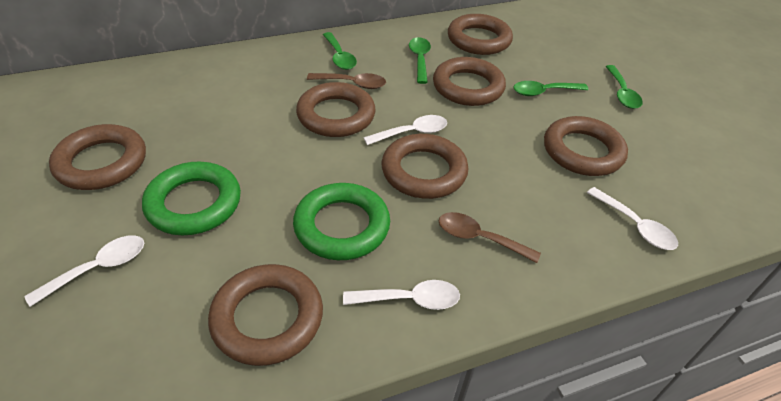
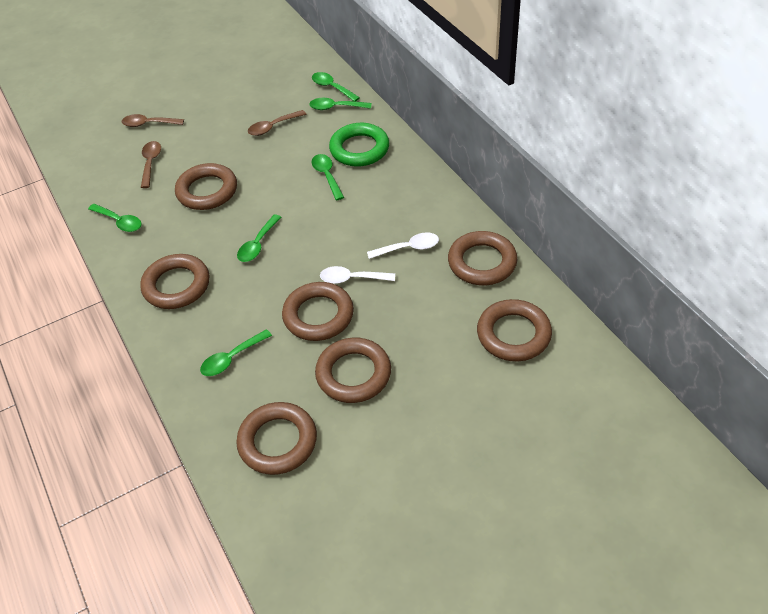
brown spoon: 2 -> 3
green ring: 2 -> 1
green spoon: 4 -> 6
white spoon: 4 -> 2

